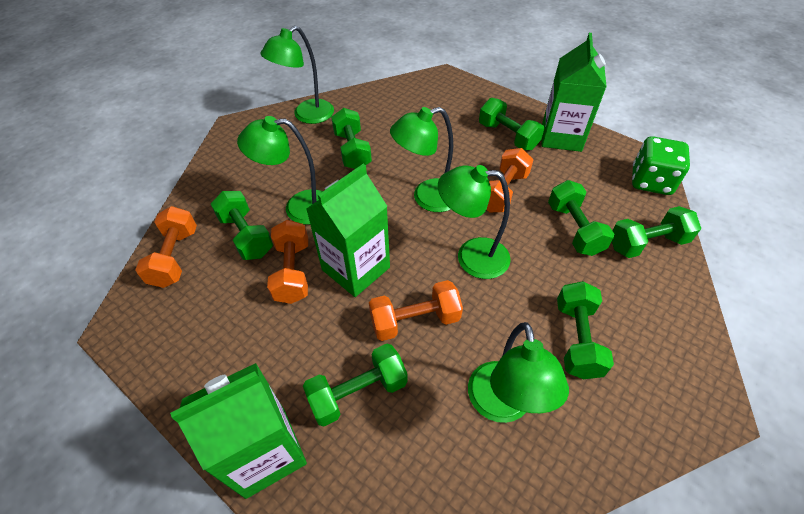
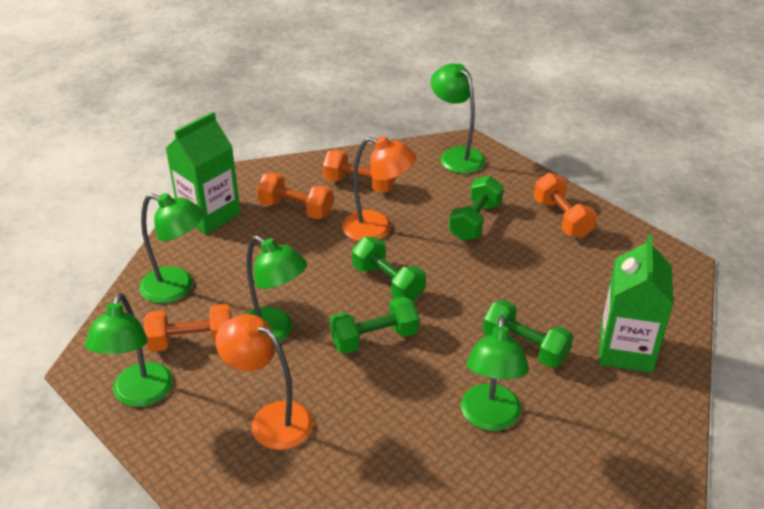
green carton: 3 -> 2
green dice: 1 -> 0
green dumbbell: 7 -> 4
orange lamp: 0 -> 2

